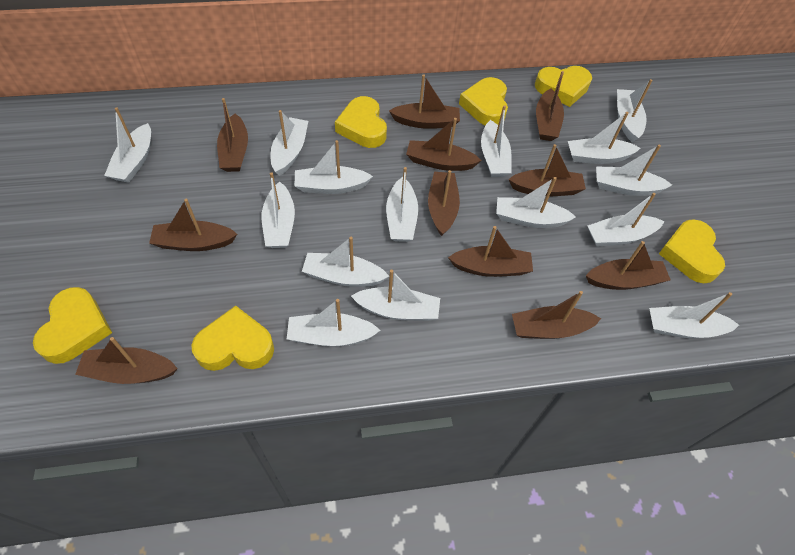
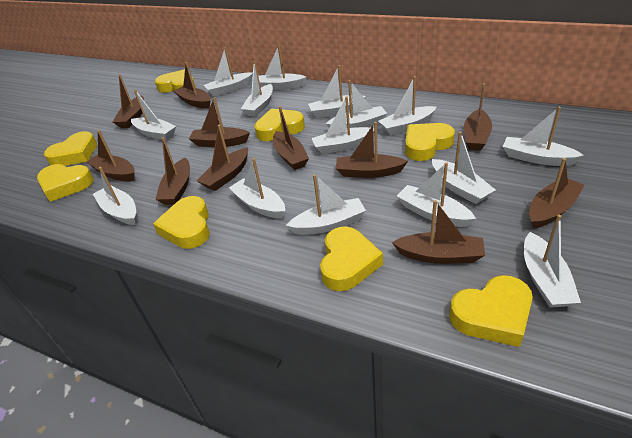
yellow heart: 6 -> 8

